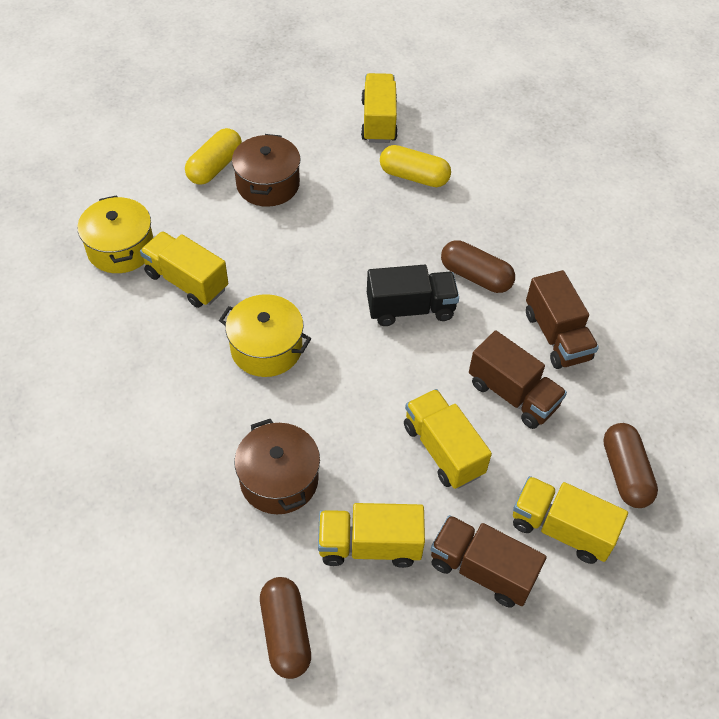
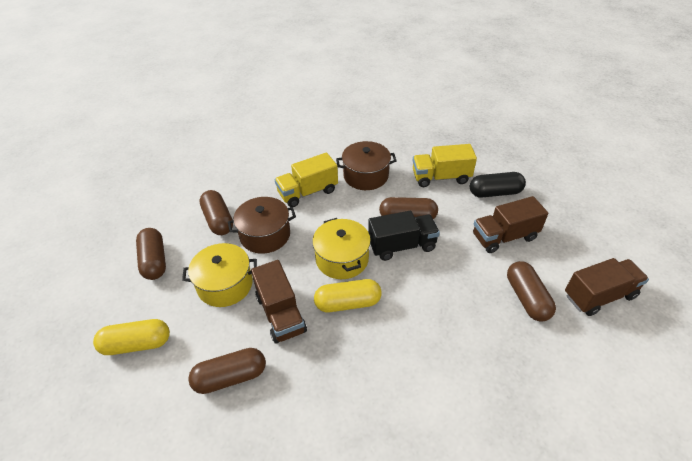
black capsule: 0 -> 1
brown capsule: 3 -> 5
yellow truck: 5 -> 2

